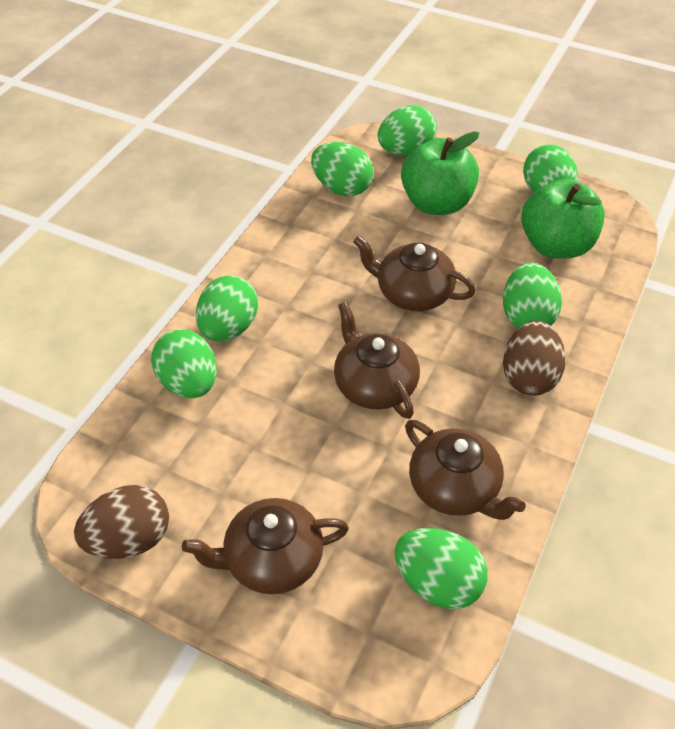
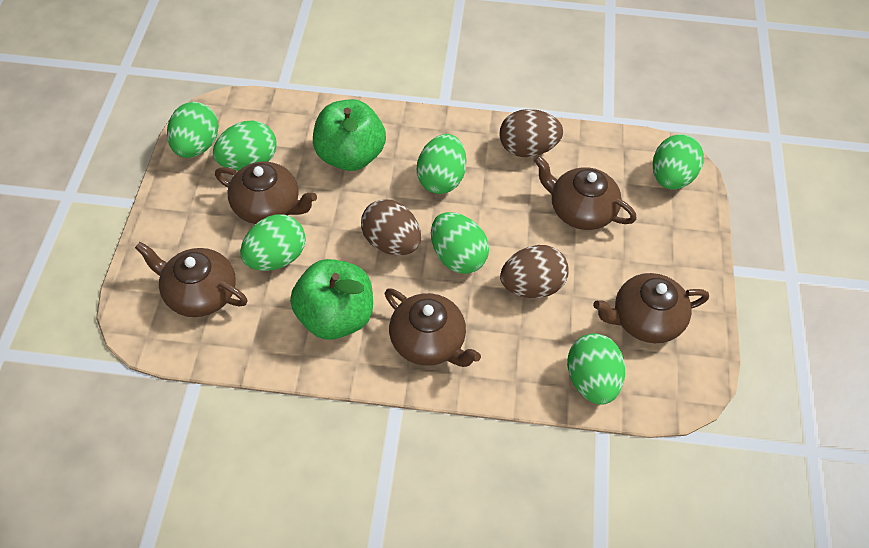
brown egg: 2 -> 3
brown teapot: 4 -> 5

